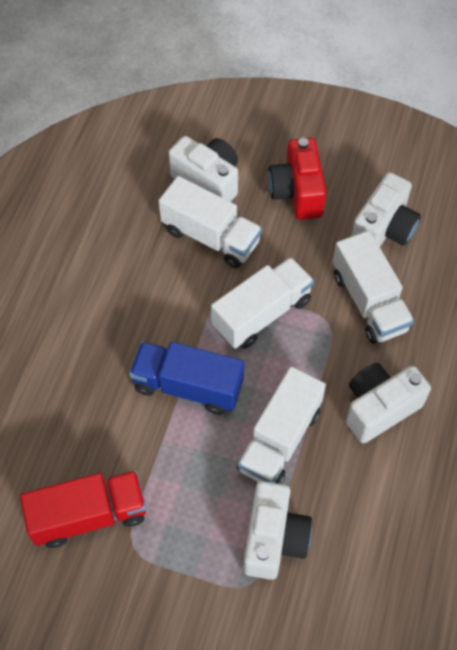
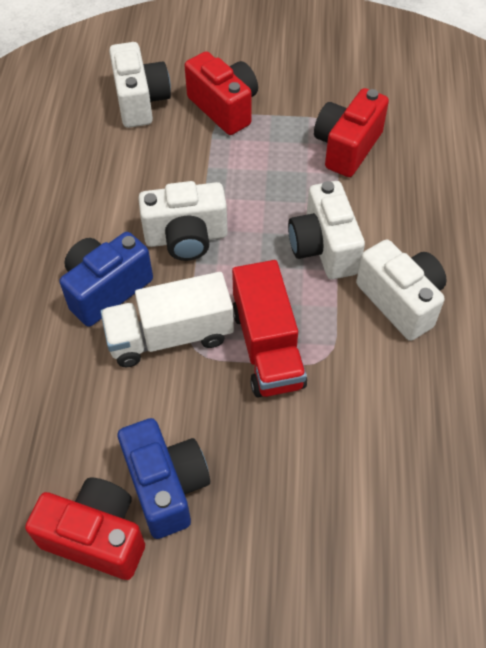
blue camera: 0 -> 2
blue truck: 1 -> 0
red camera: 1 -> 3
white truck: 4 -> 1

